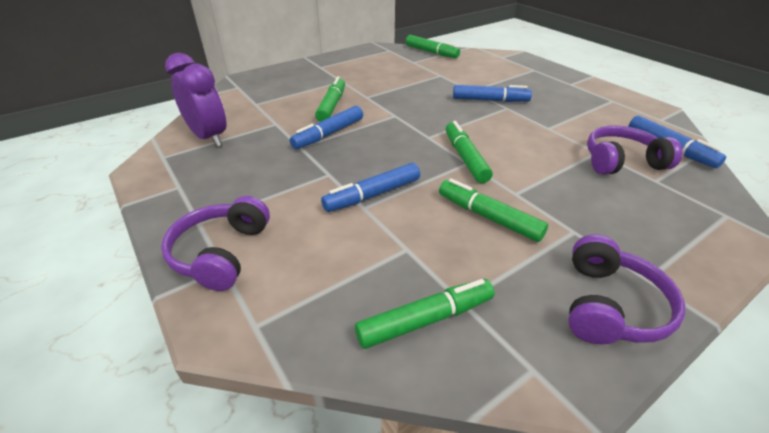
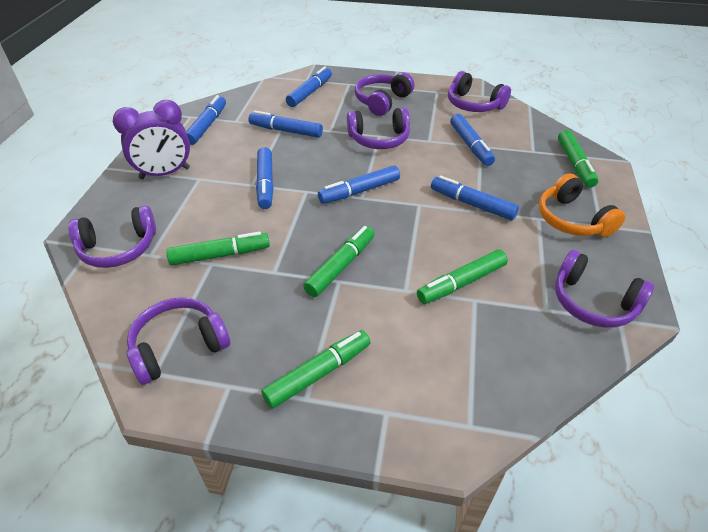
blue marker: 4 -> 7
orange headphones: 0 -> 1
purple headphones: 3 -> 6

